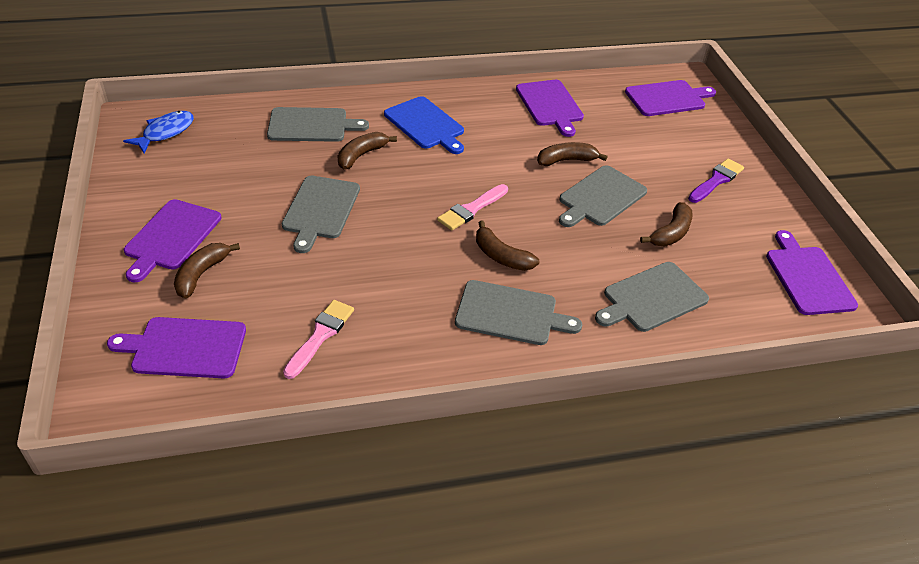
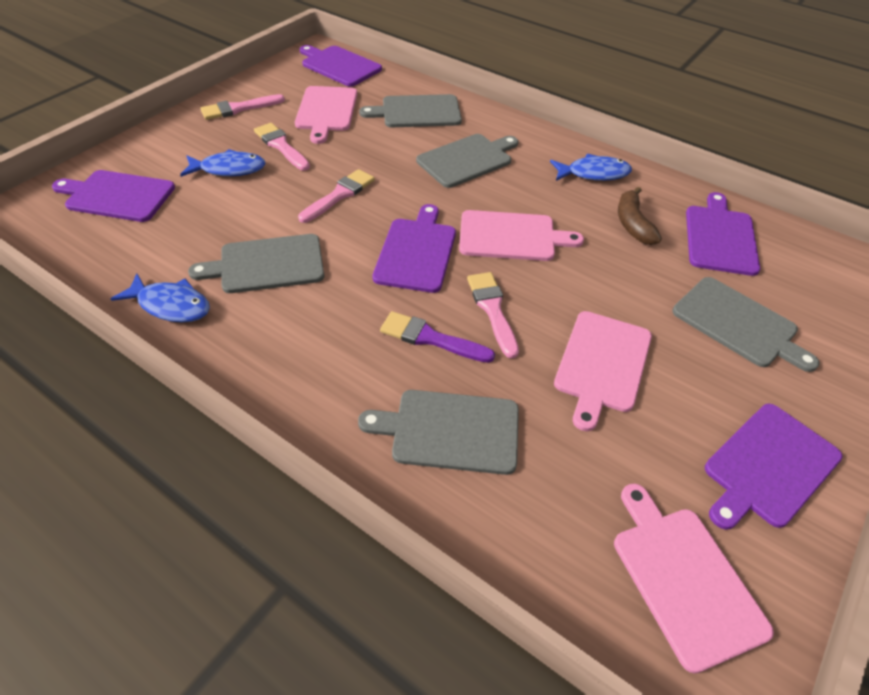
blue cutting board: 1 -> 0
blue fish: 1 -> 3
brown banana: 5 -> 1
pink brush: 2 -> 4
pink cutting board: 0 -> 4

